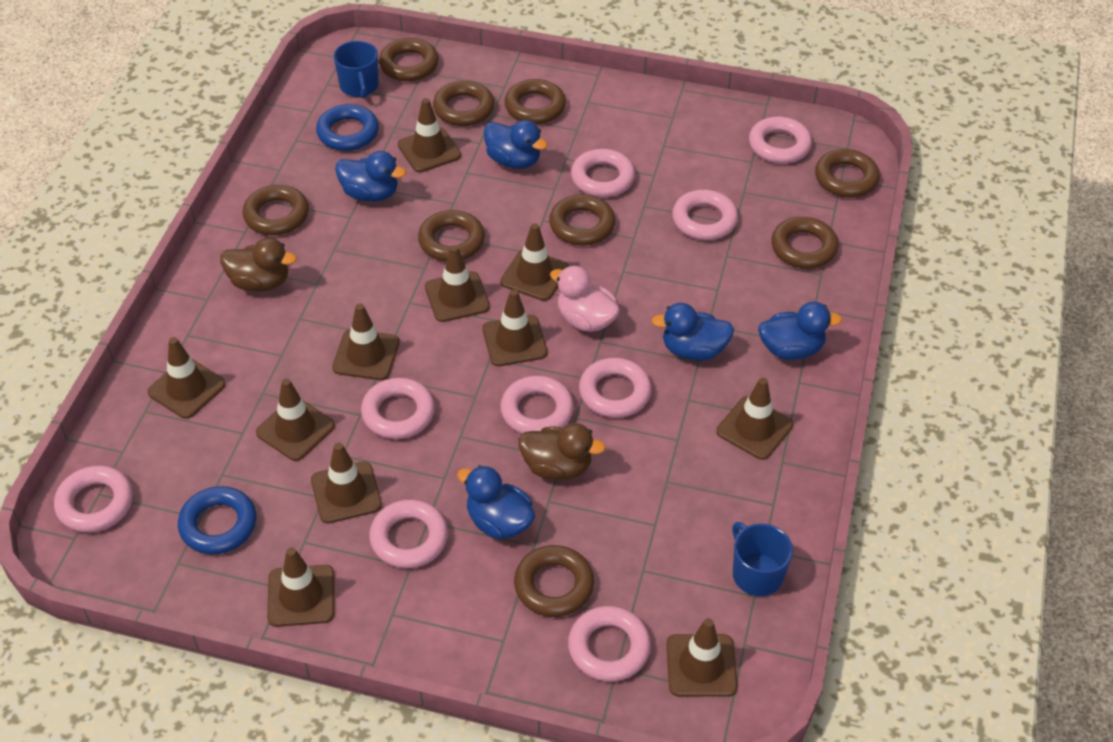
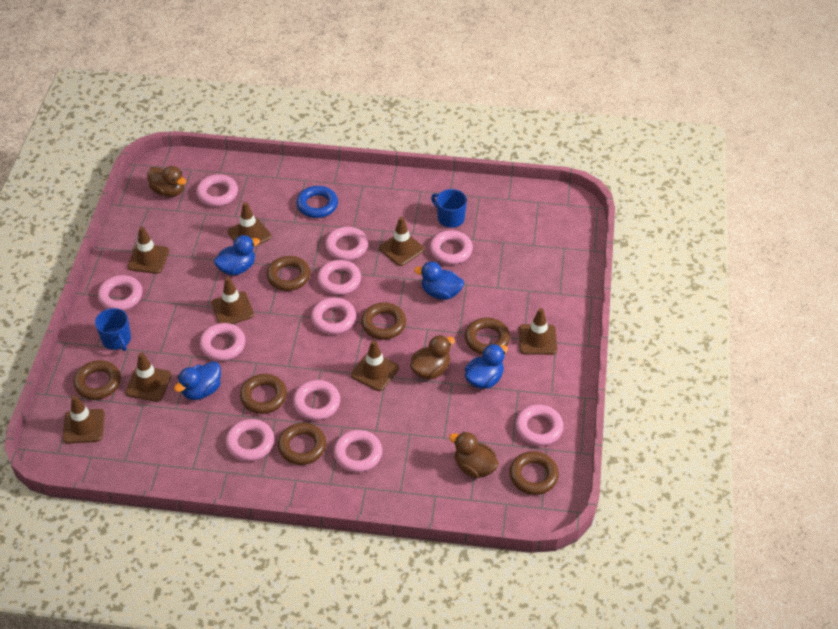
blue duck: 5 -> 4
blue ring: 2 -> 1
brown duck: 2 -> 3
brown ring: 9 -> 7
brown traffic cone: 11 -> 8
pink duck: 1 -> 0
pink ring: 9 -> 11

